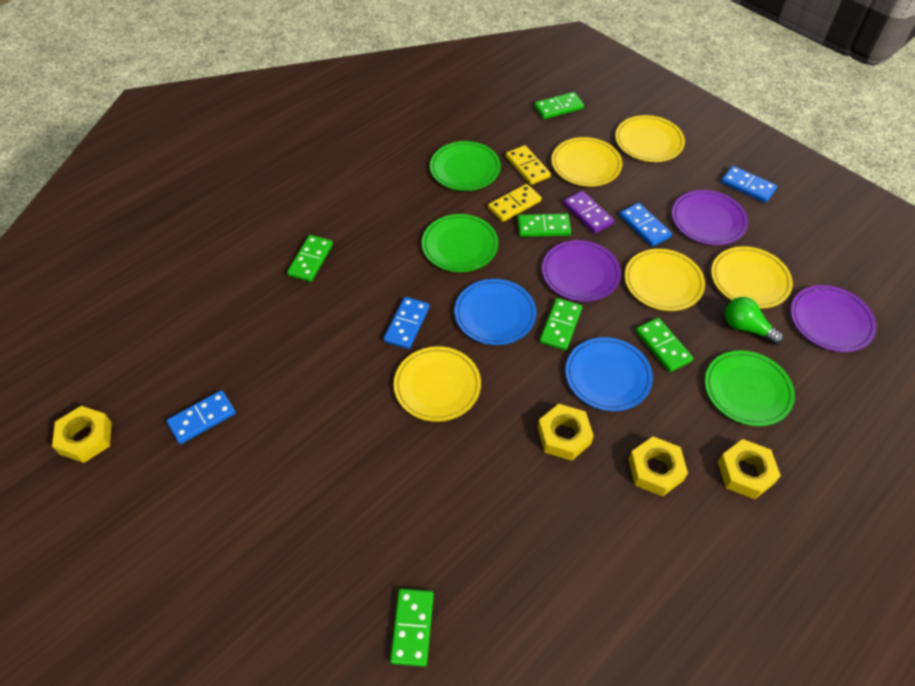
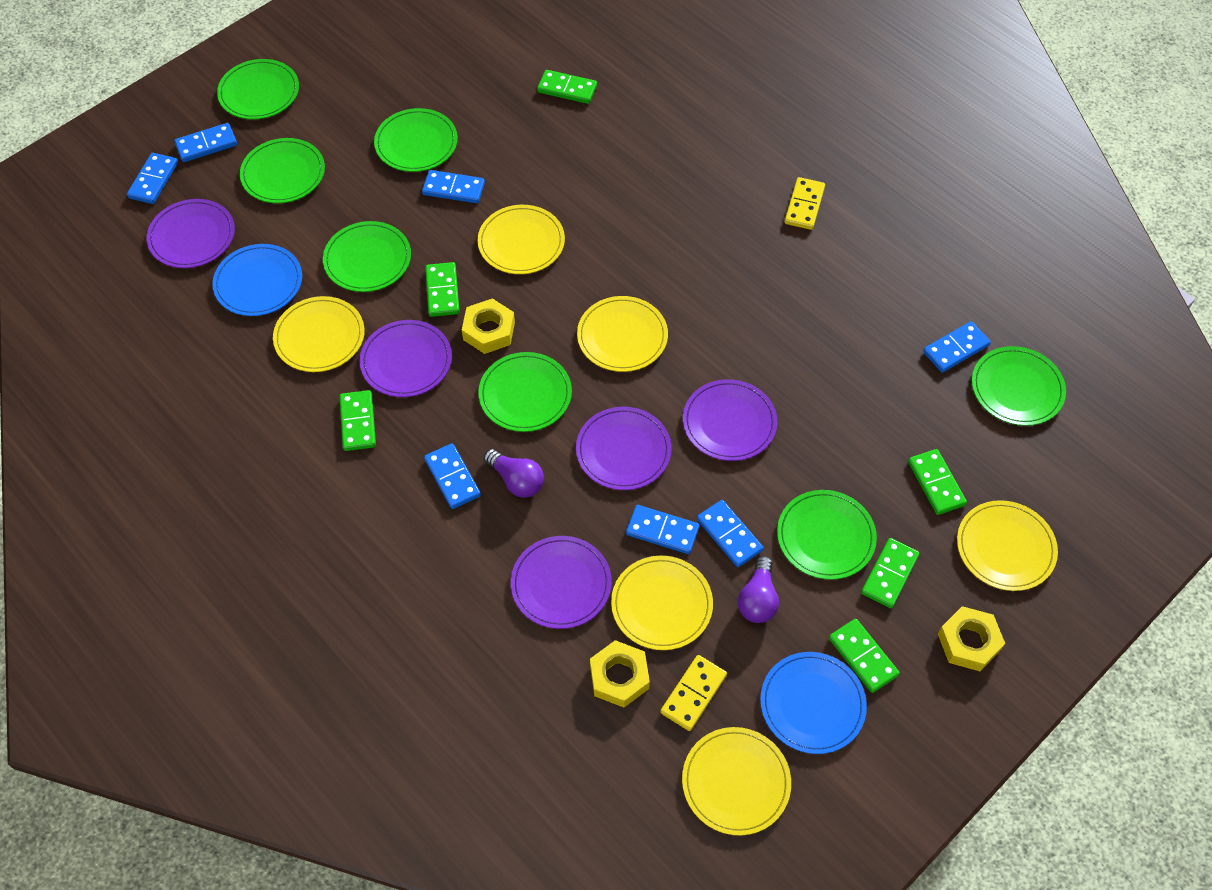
blue domino: 4 -> 7
green light bulb: 1 -> 0
green plate: 3 -> 7
purple domino: 1 -> 0
purple light bulb: 0 -> 2
purple plate: 3 -> 5
yellow nut: 4 -> 3
yellow plate: 5 -> 6

